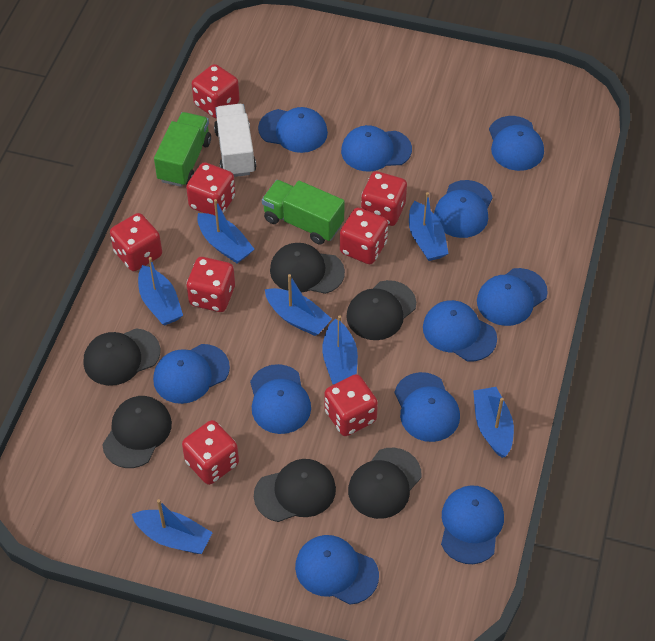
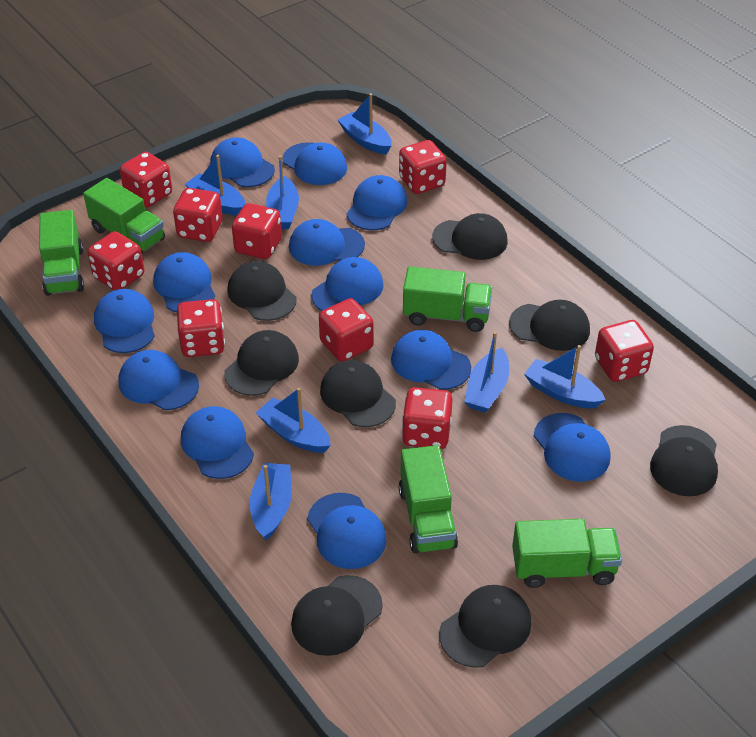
black cap: 6 -> 8
blue cap: 11 -> 12
green truck: 2 -> 5
red dice: 8 -> 9
white truck: 1 -> 0

